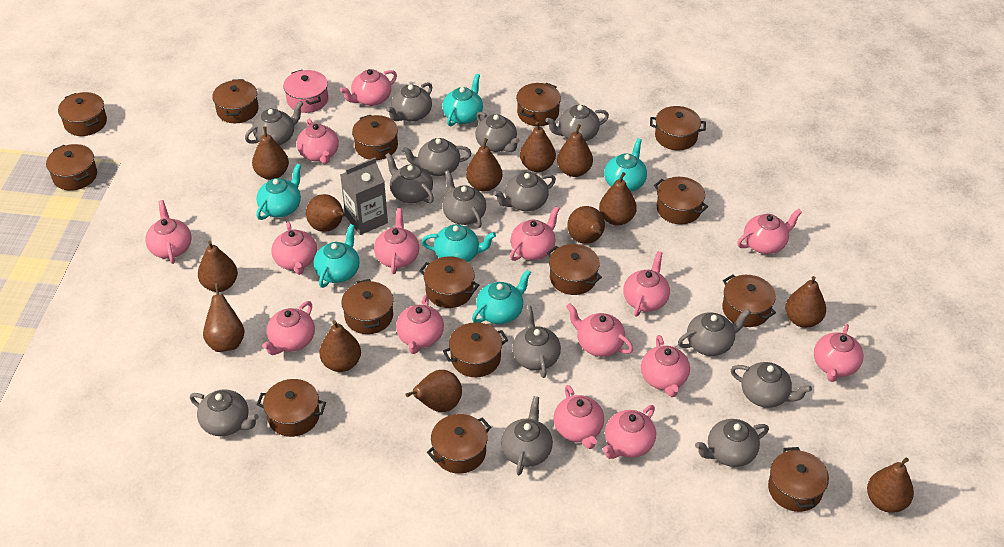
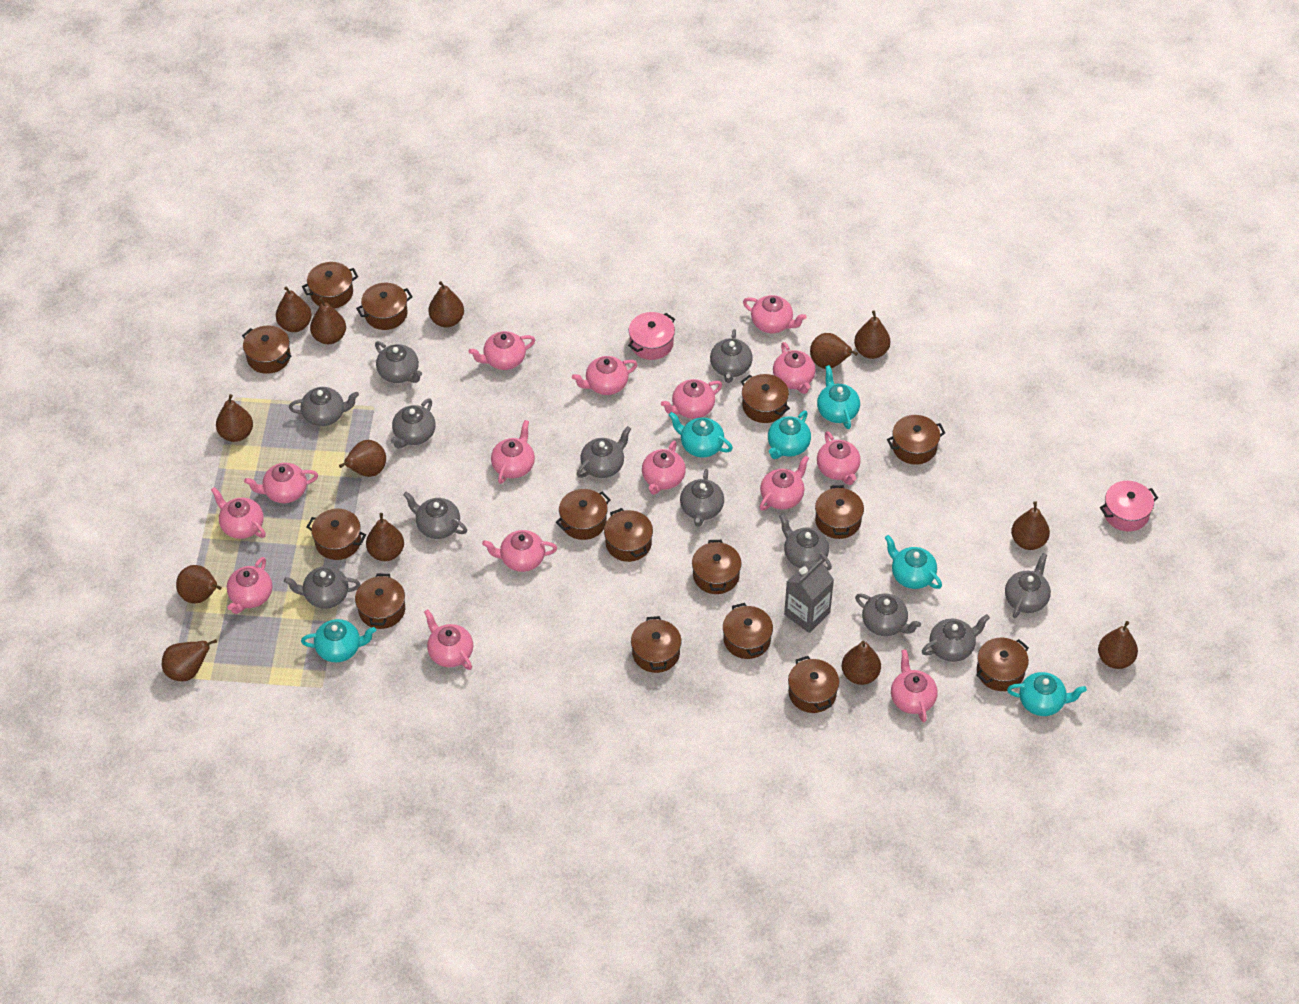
grey teapot: 14 -> 12
pink pot: 1 -> 2

